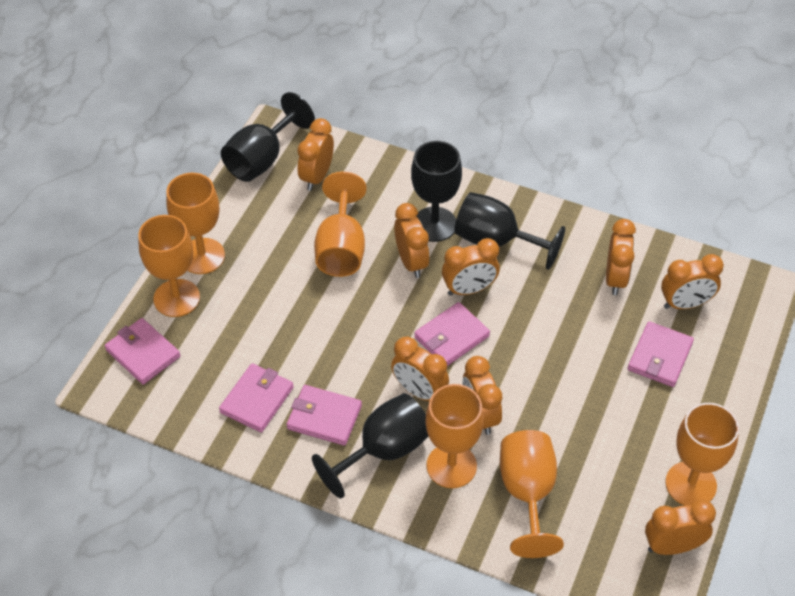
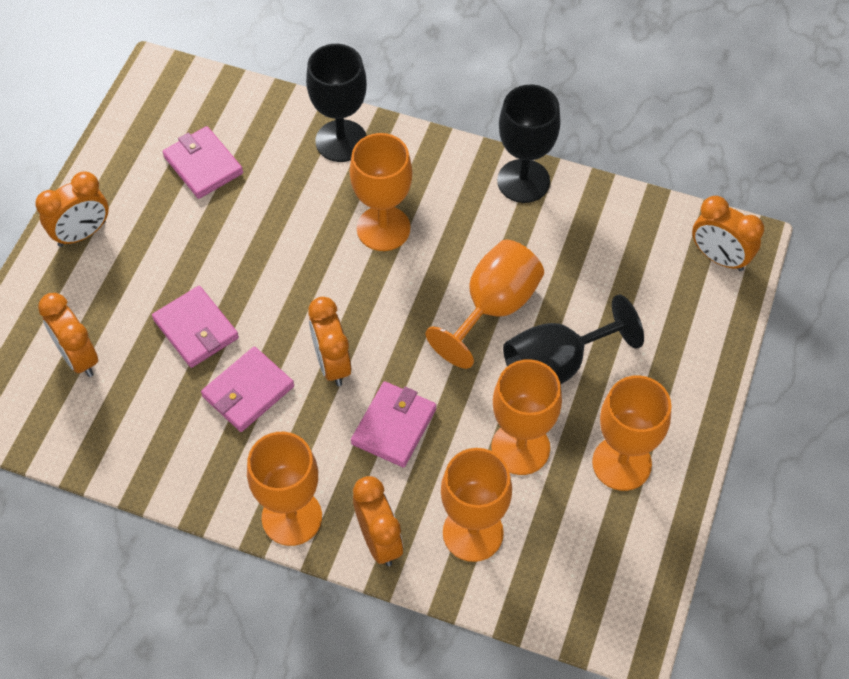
black goblet: 4 -> 3
orange clock: 8 -> 5
pink wallet: 5 -> 4

